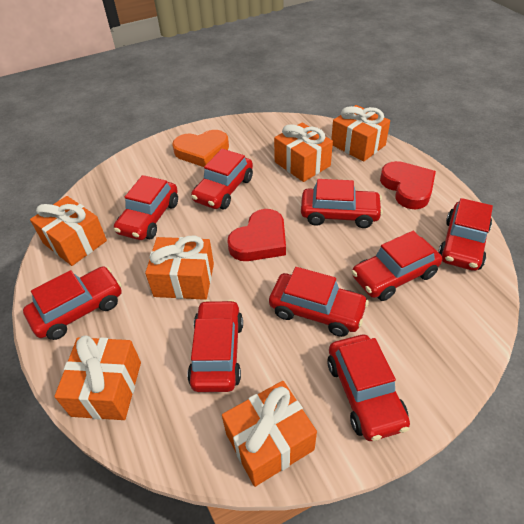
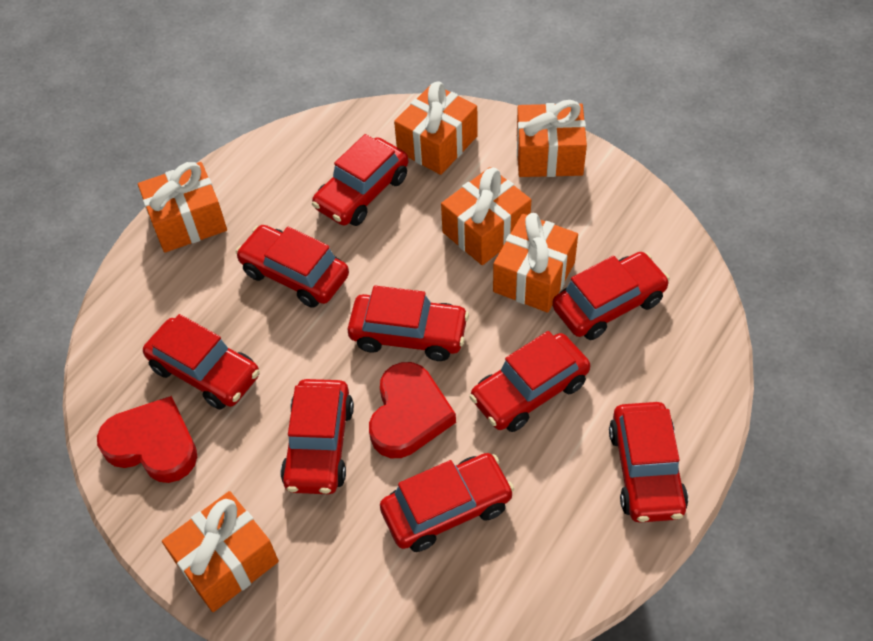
orange heart: 1 -> 0

